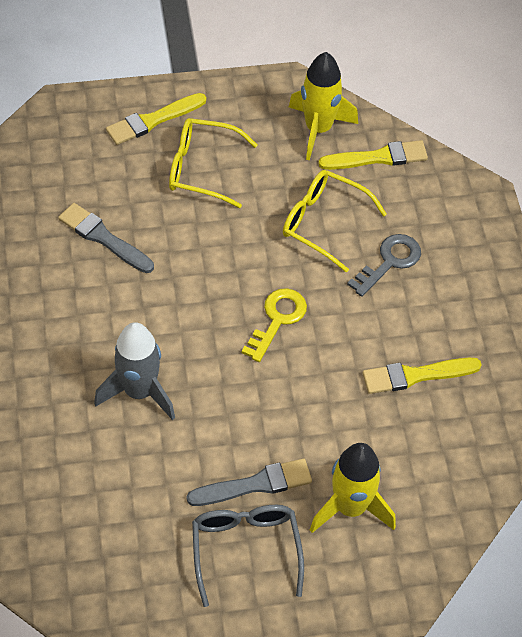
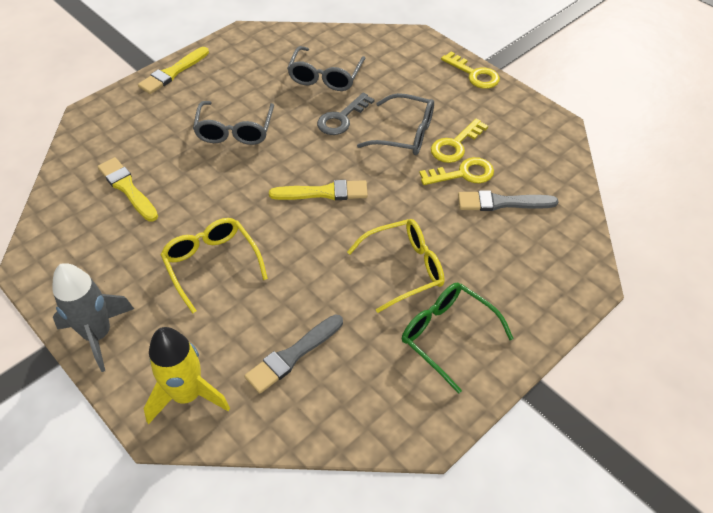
green glasses: 0 -> 1
grey glasses: 1 -> 3
yellow key: 1 -> 3
yellow rocket: 2 -> 1

